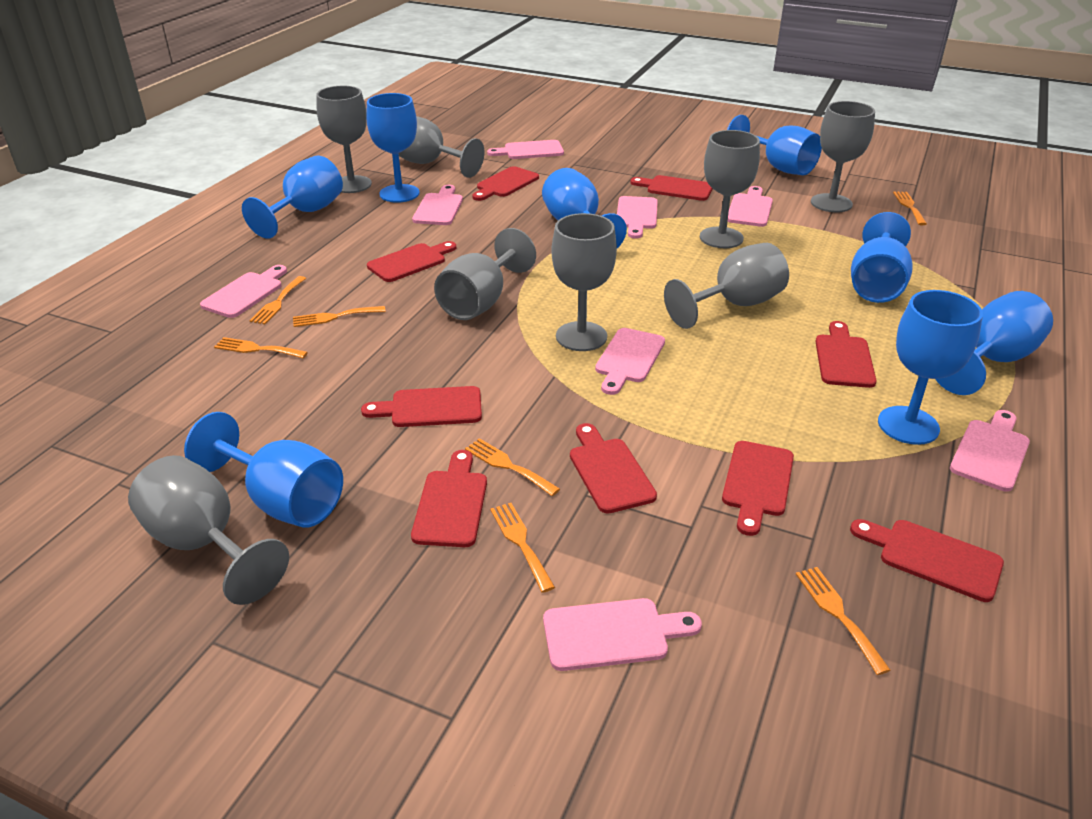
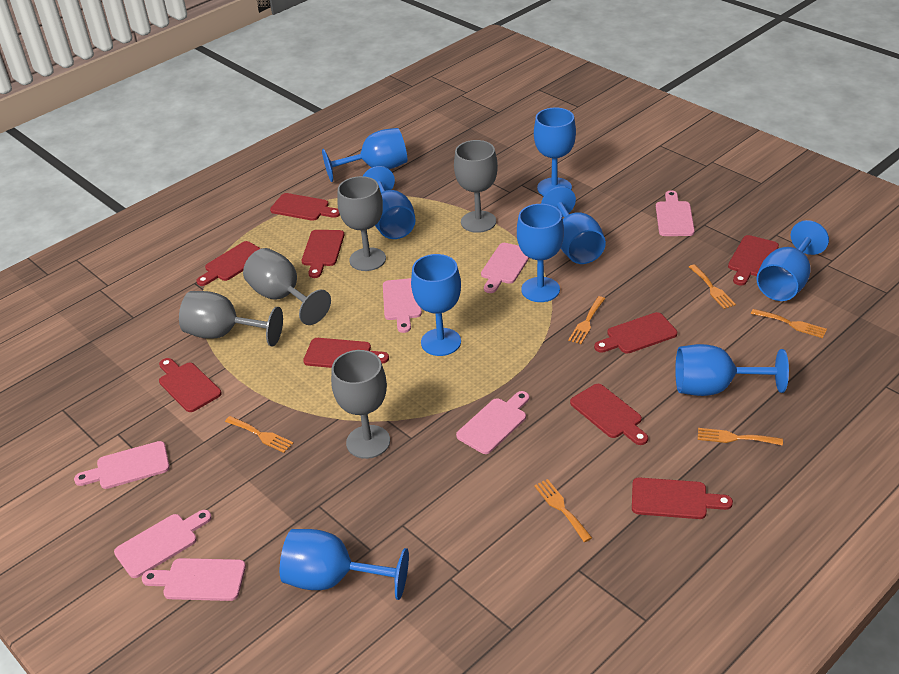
blue goblet: 8 -> 9
grey goblet: 8 -> 5
orange fork: 7 -> 6
pink cutting board: 8 -> 7

